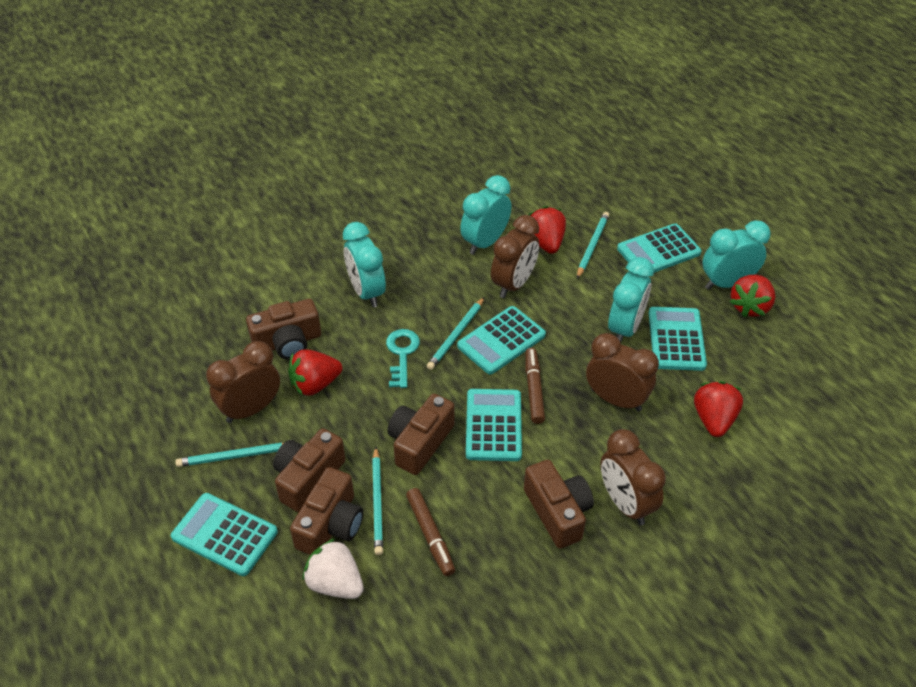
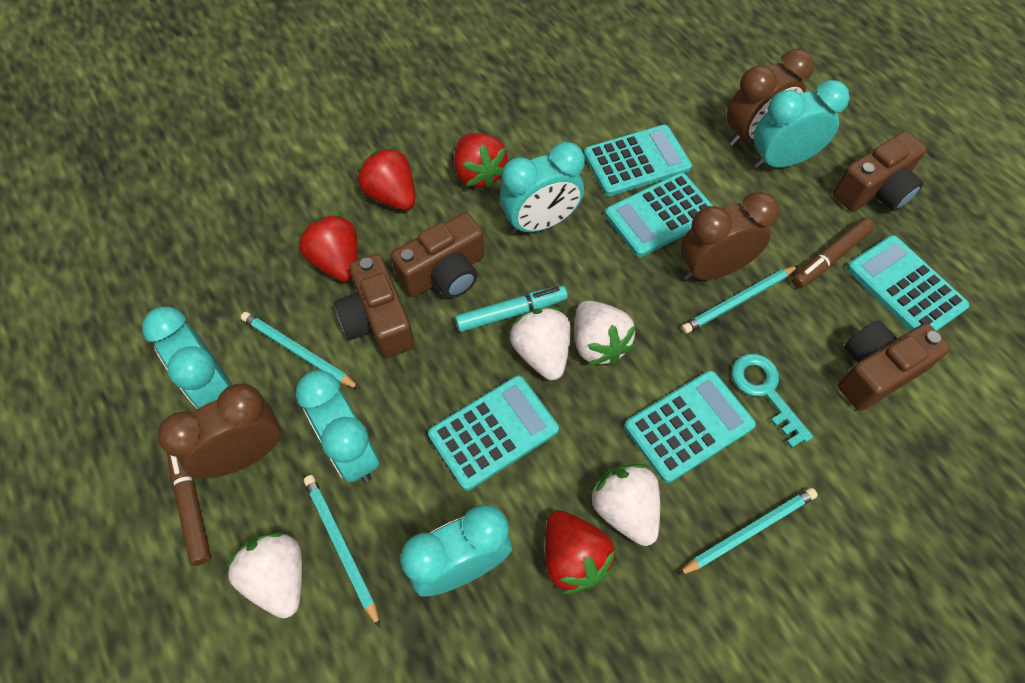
brown camera: 5 -> 4
brown clock: 4 -> 3
turquoise clock: 4 -> 5
turquoise marker: 0 -> 1
white strawberry: 1 -> 4

